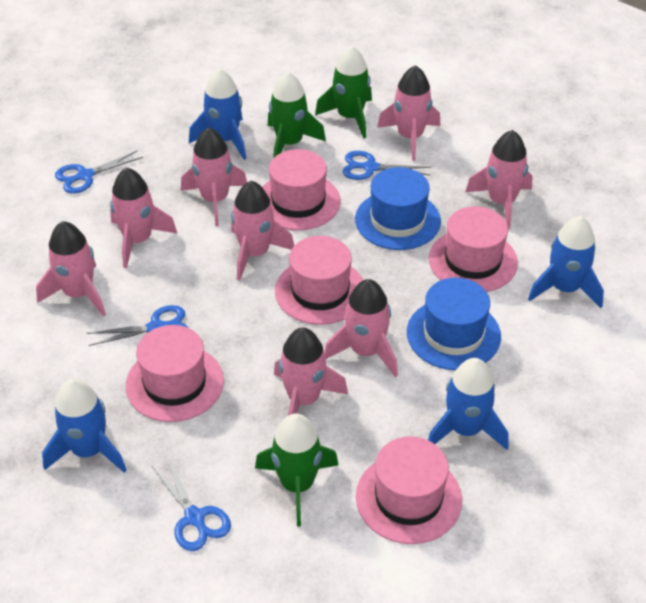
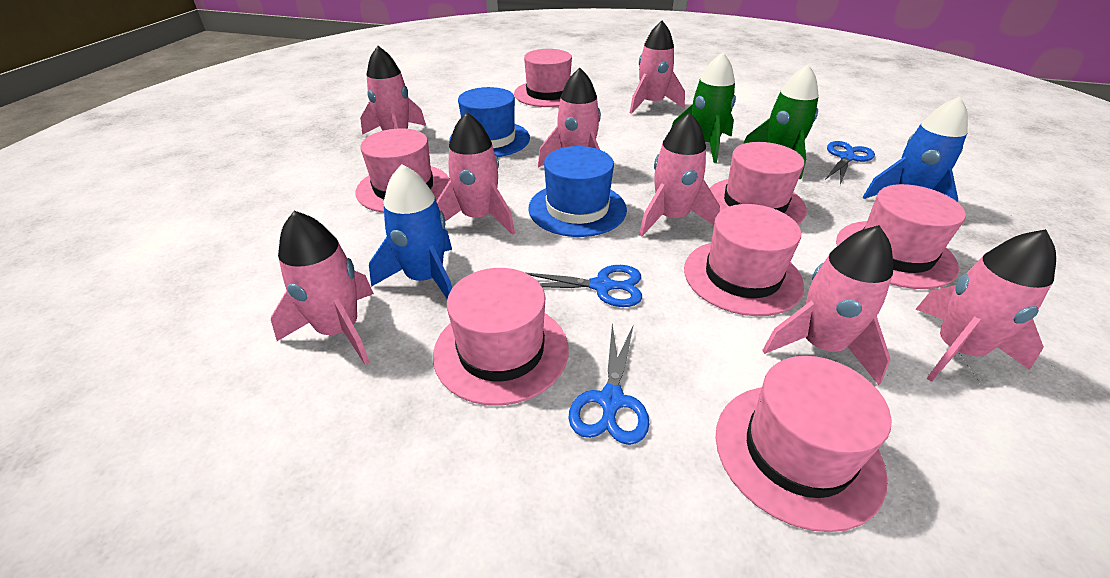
blue rocket: 4 -> 2
blue scissors: 4 -> 3
green rocket: 3 -> 2
pink hat: 5 -> 7

